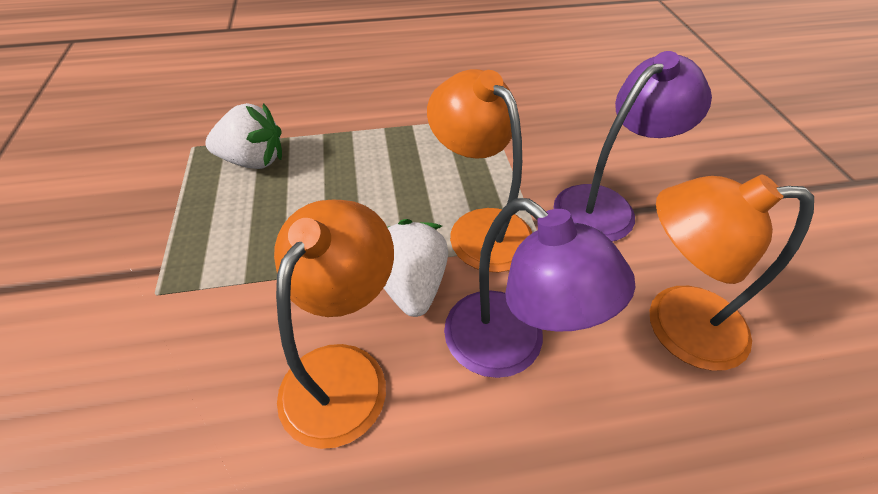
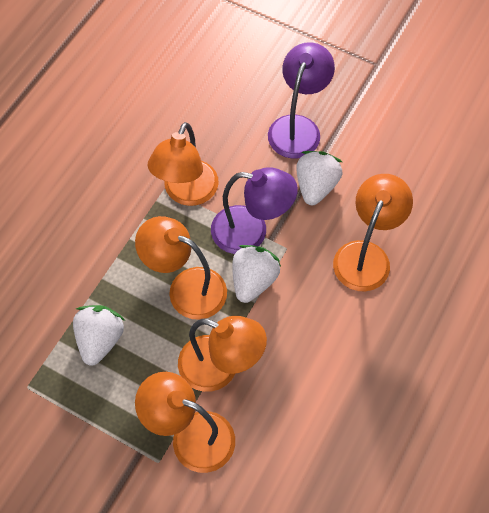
orange lamp: 3 -> 5
white strawberry: 2 -> 3

